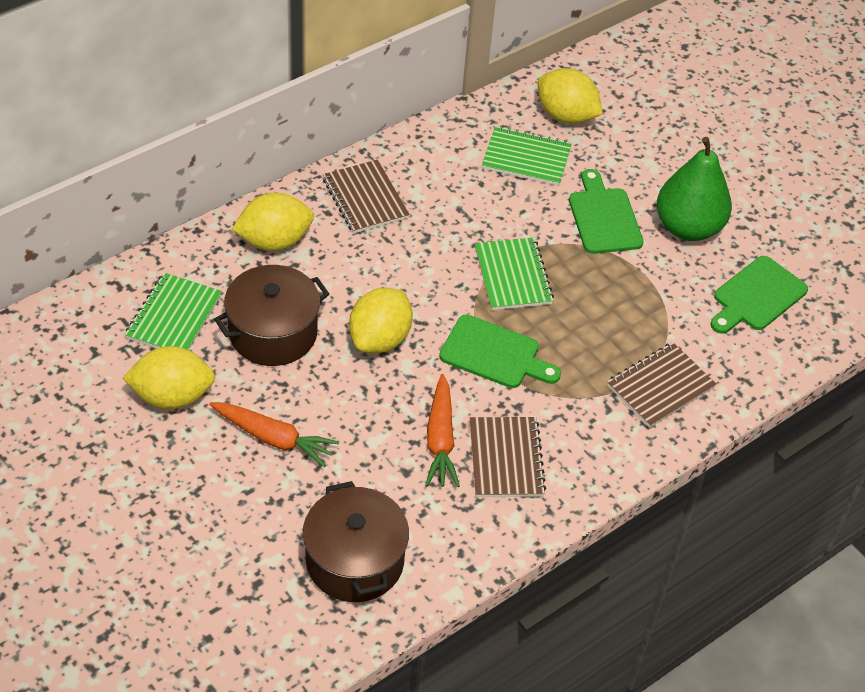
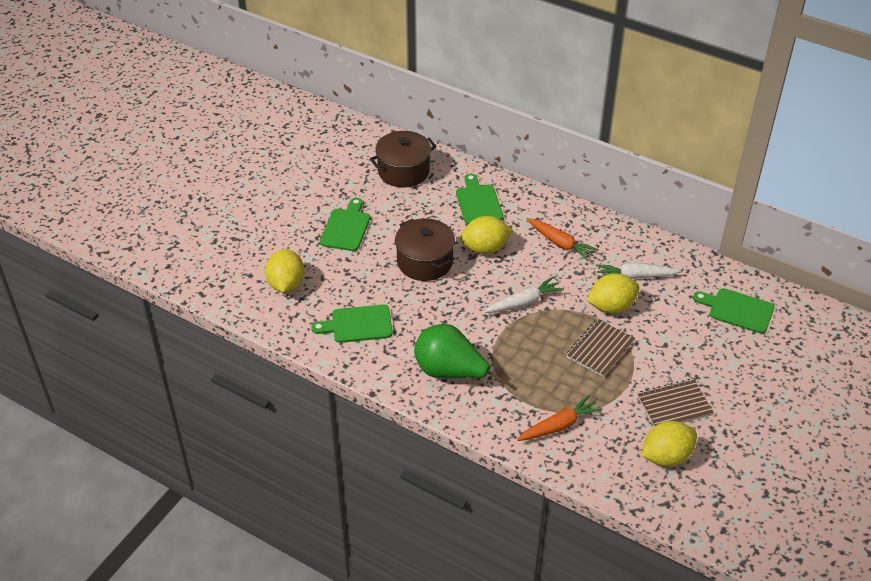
brown notebook: 3 -> 2
green cutting board: 3 -> 4
green notebook: 3 -> 0
white carrot: 0 -> 2

